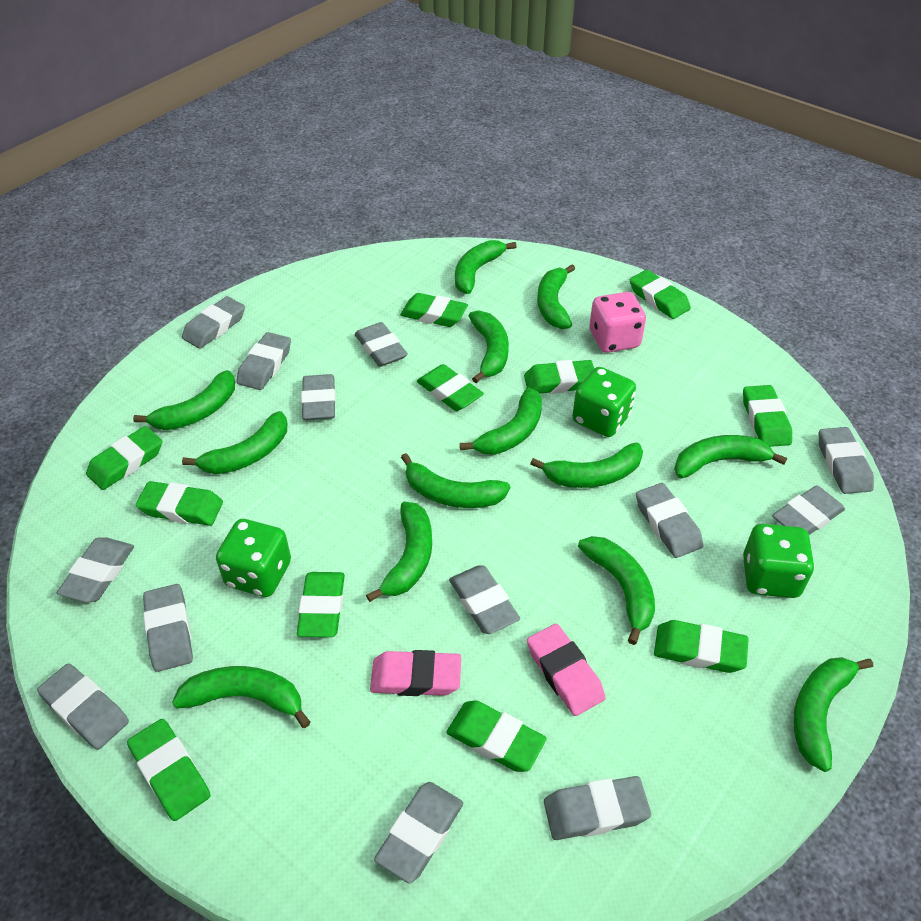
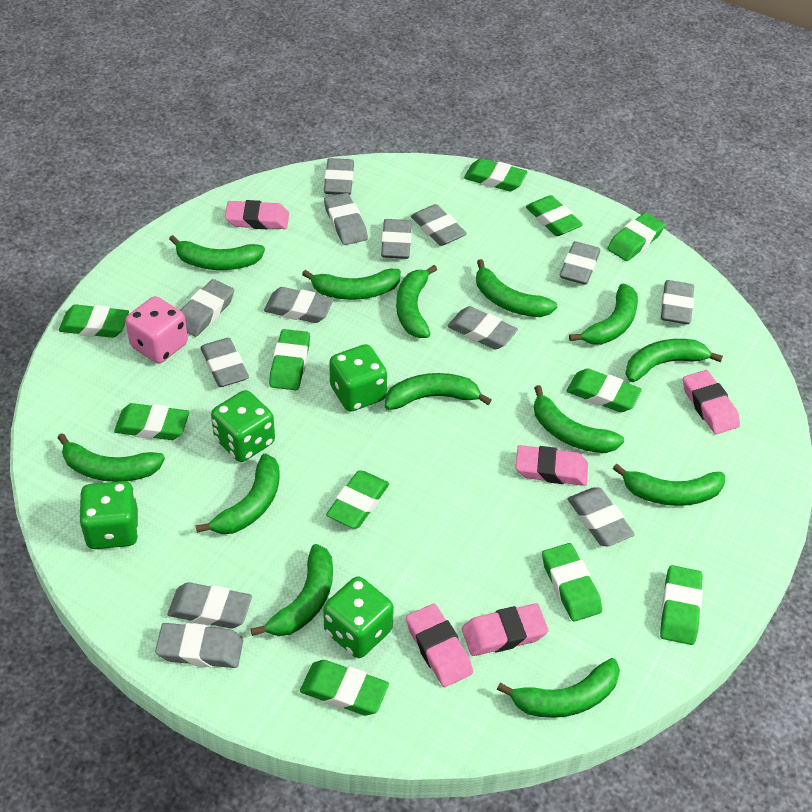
green dice: 3 -> 4
pink eraser: 2 -> 5

